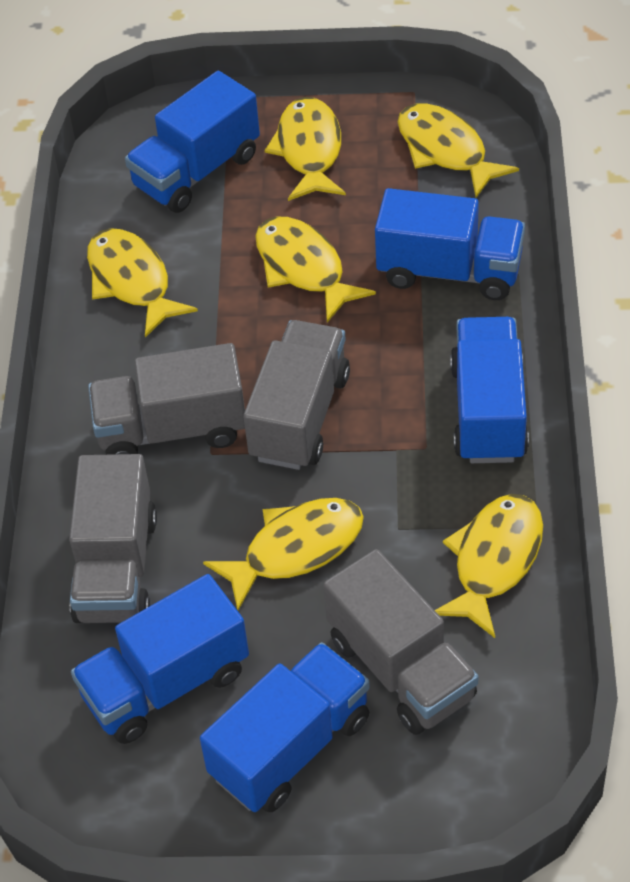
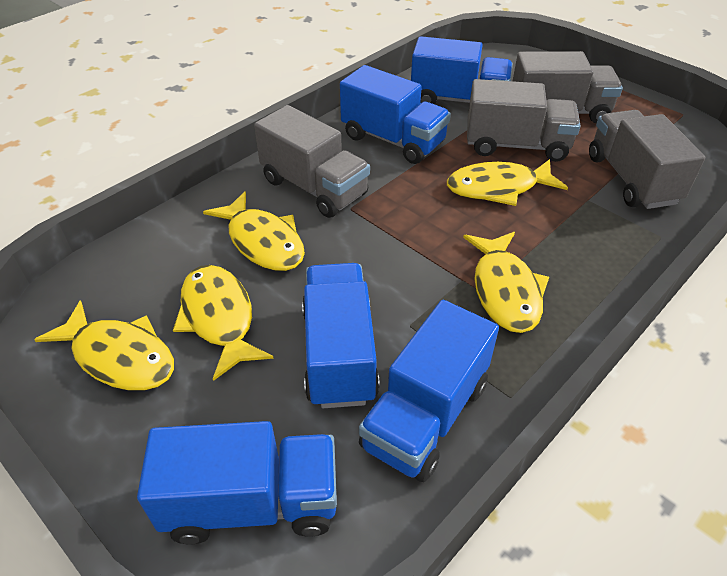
yellow fish: 6 -> 5

